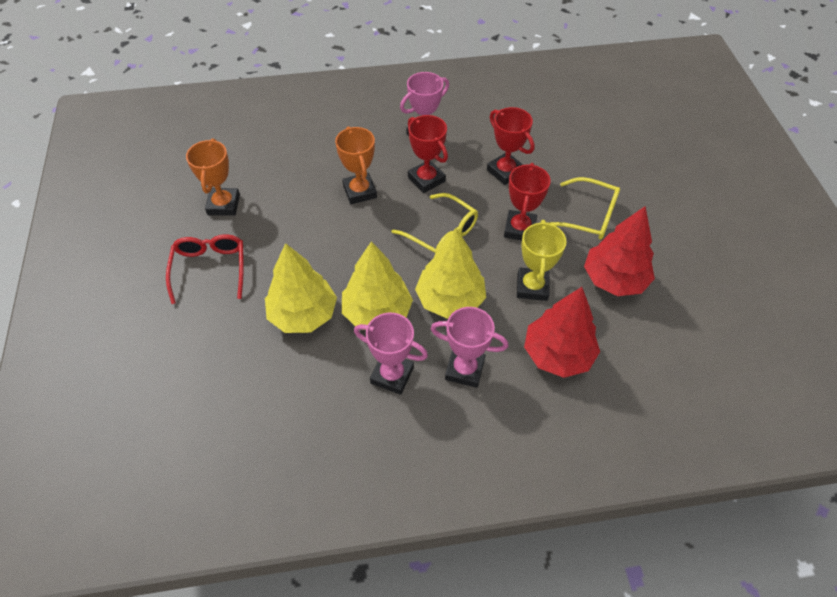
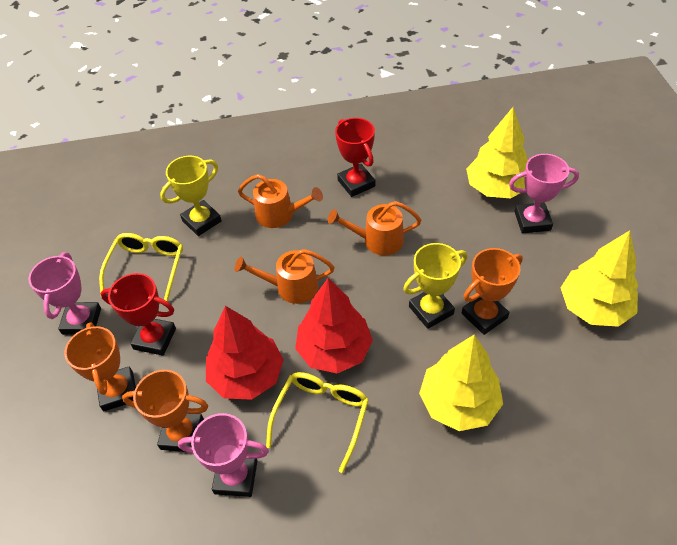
orange trophy: 2 -> 3
orange watering can: 0 -> 3
red glasses: 1 -> 0
red trophy: 3 -> 2
yellow trophy: 1 -> 2

